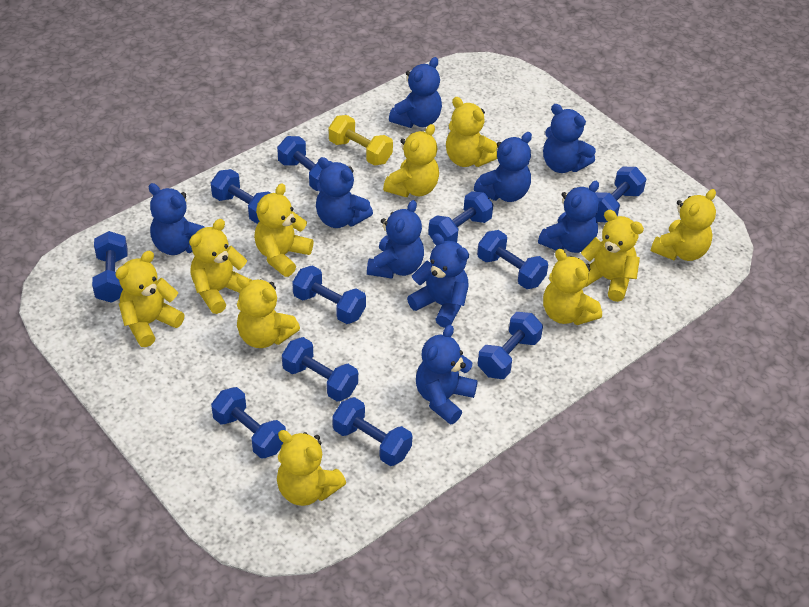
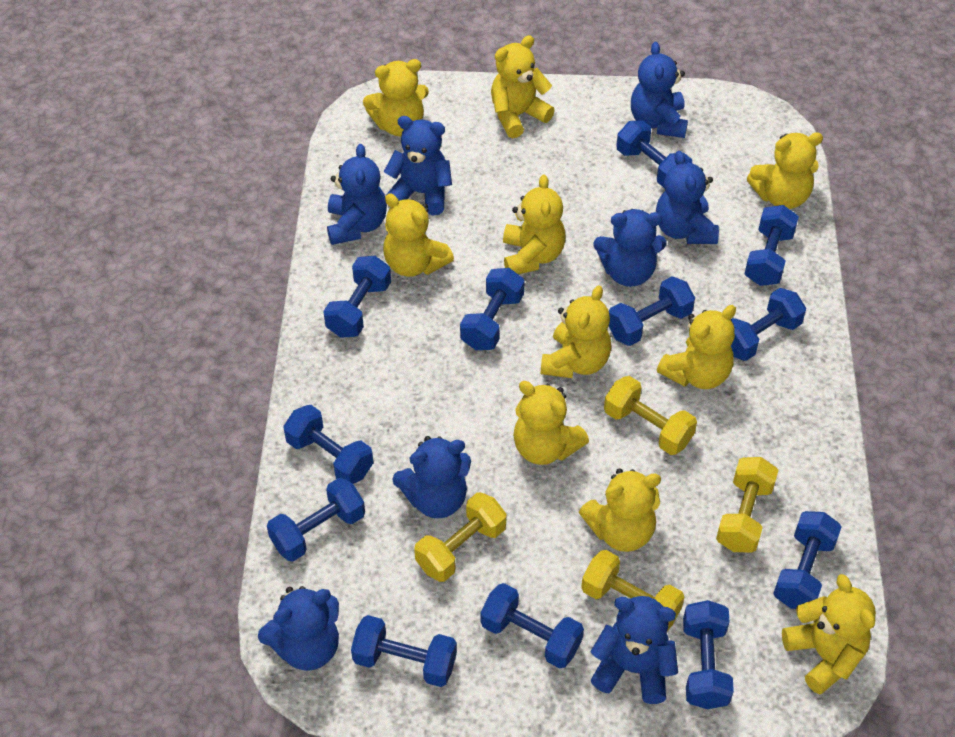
blue dumbbell: 11 -> 12
blue teddy bear: 9 -> 8
yellow dumbbell: 1 -> 4

